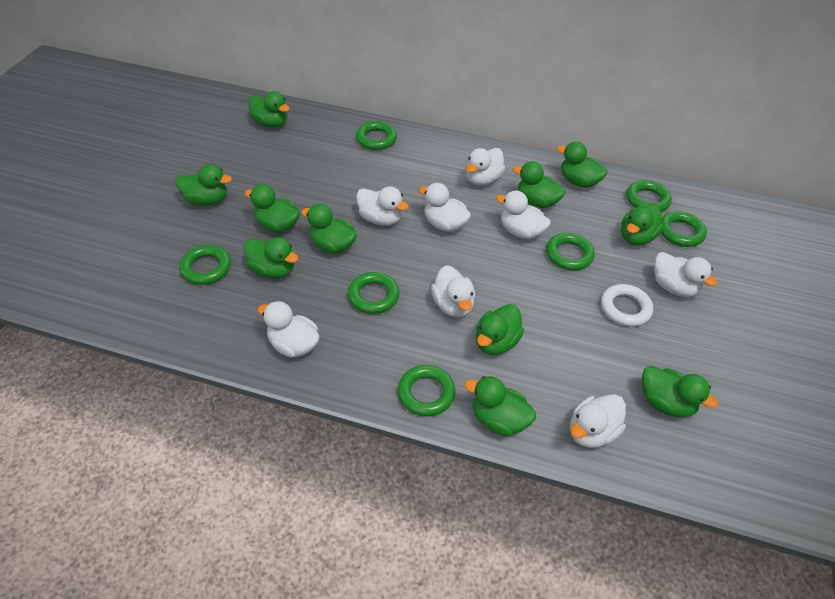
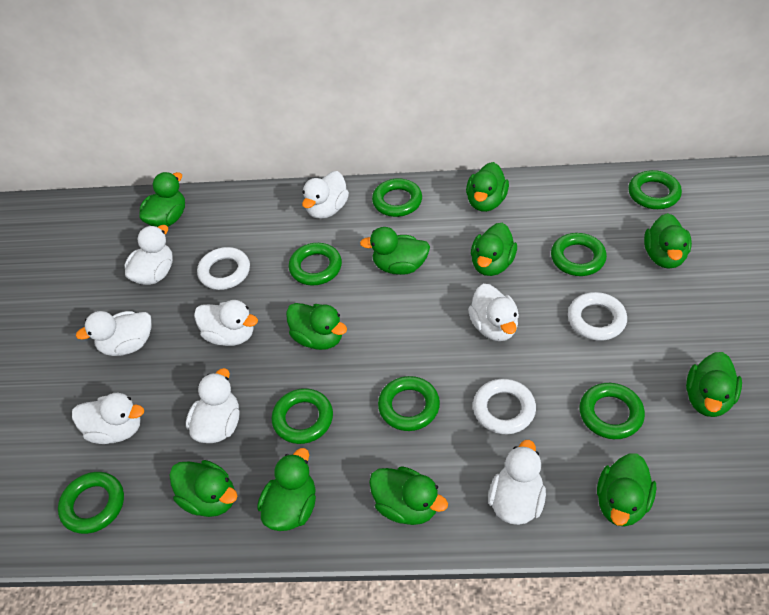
green ring: 7 -> 8
white ring: 1 -> 3

